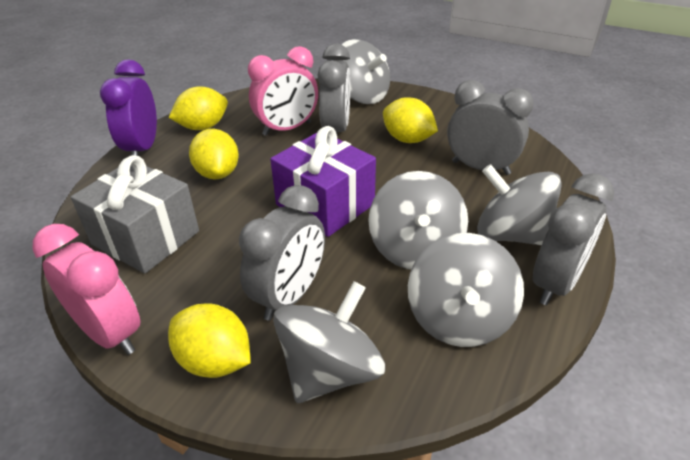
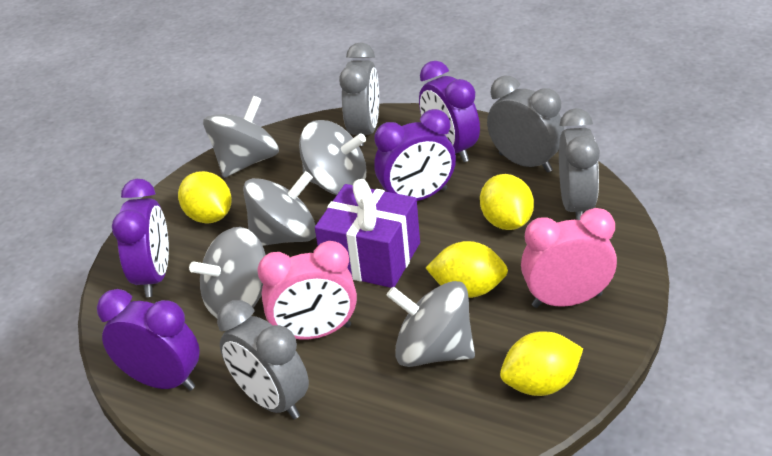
grey gift: 1 -> 0
purple clock: 1 -> 4

